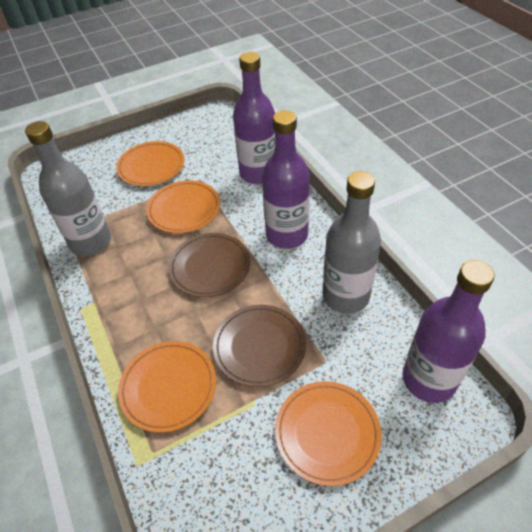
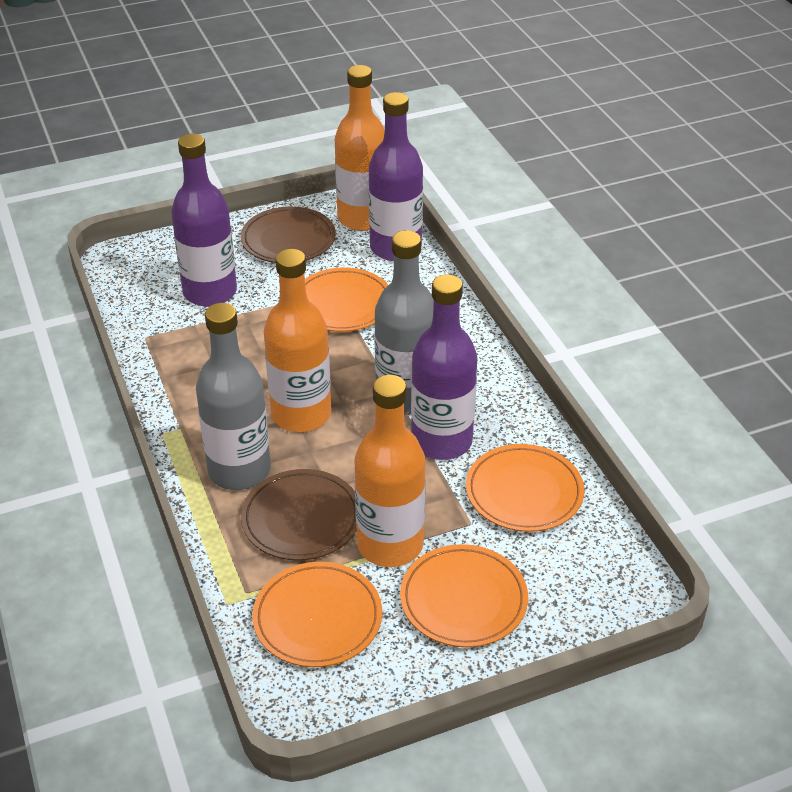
orange bottle: 0 -> 3

